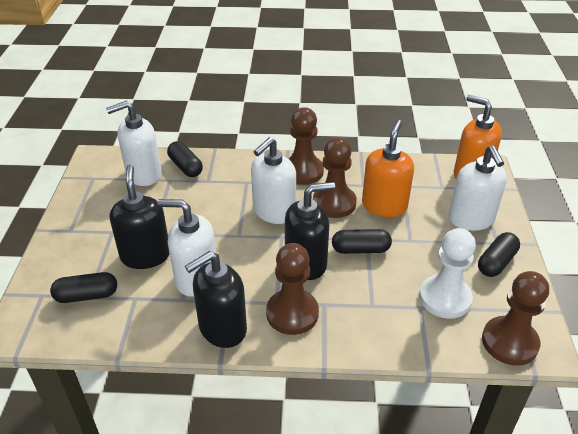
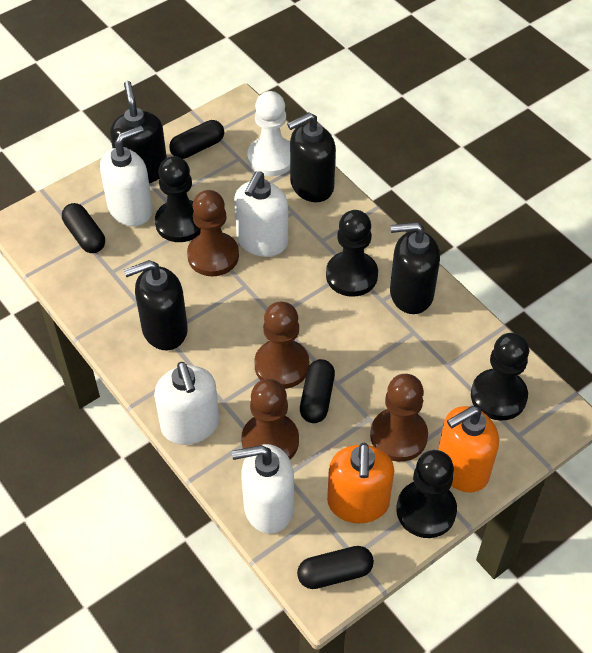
black pawn: 0 -> 4
black soap dispenser: 3 -> 4

